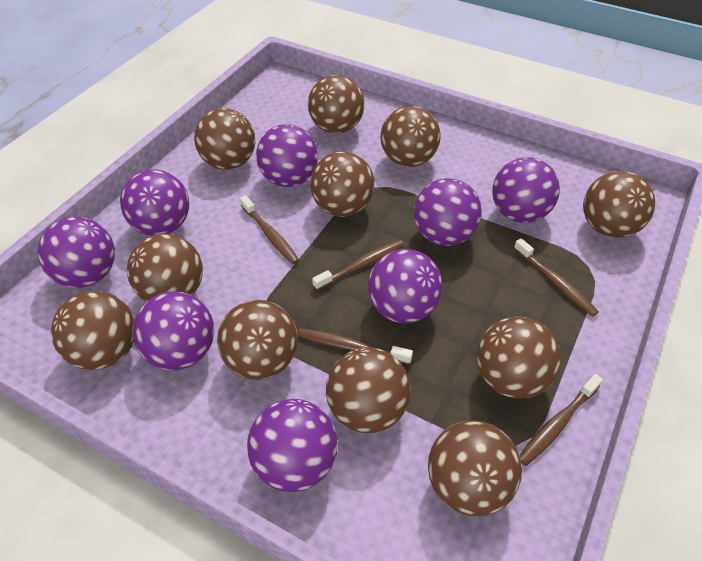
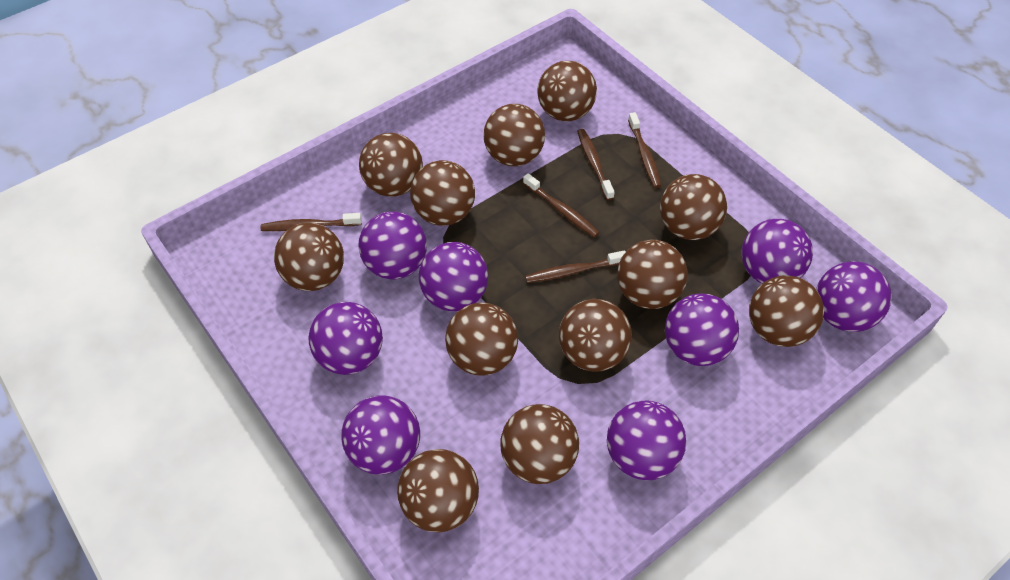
brown ball: 11 -> 12

